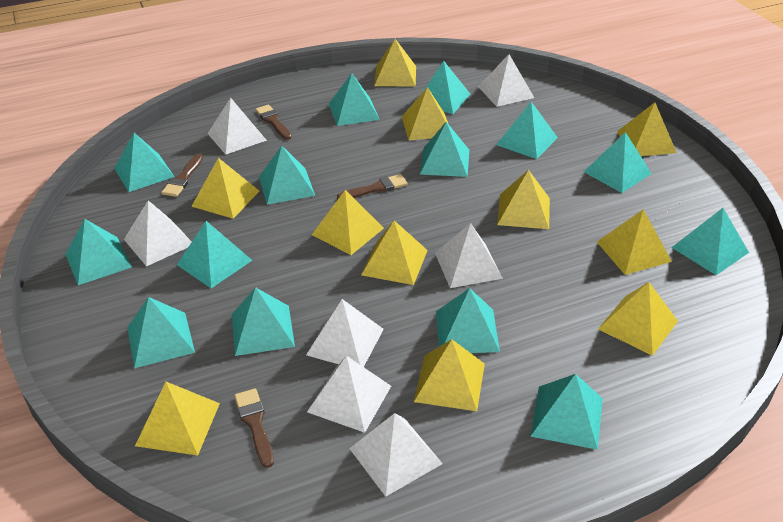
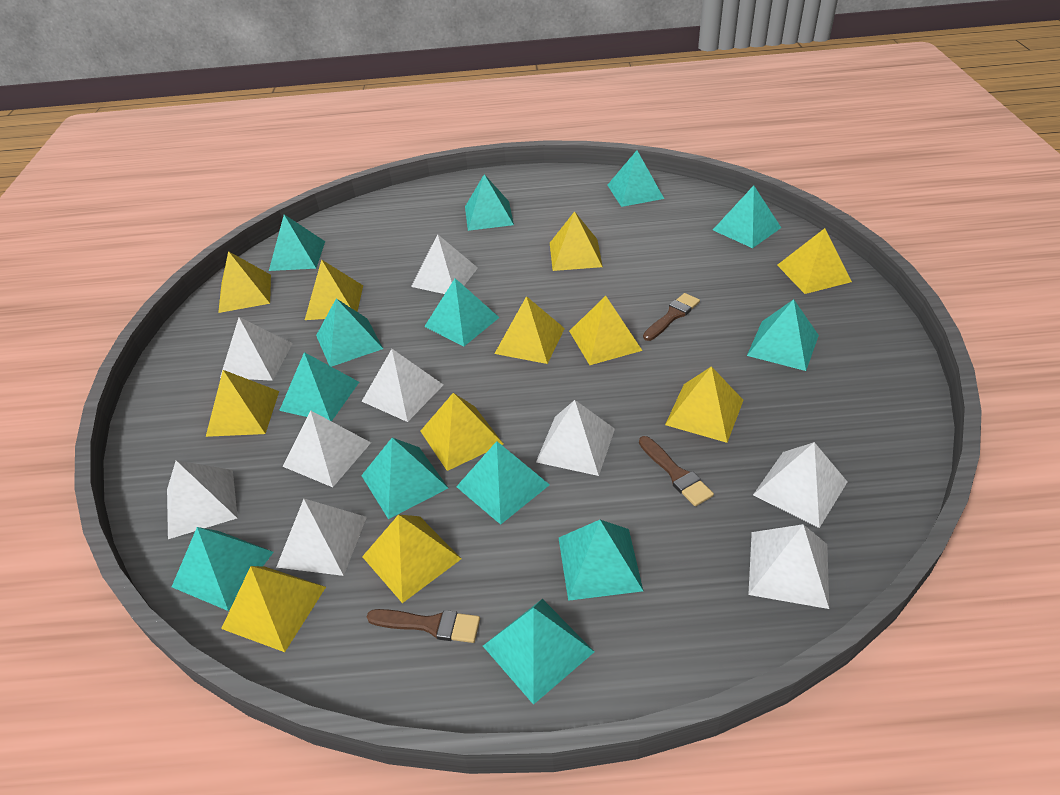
brown brush: 4 -> 3
turquoise pyramid: 14 -> 13
white pyramid: 7 -> 9

